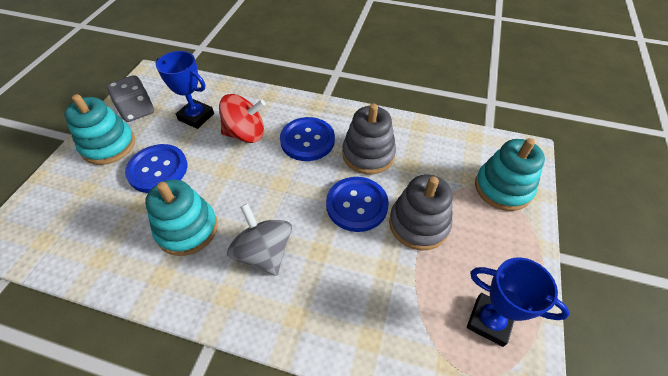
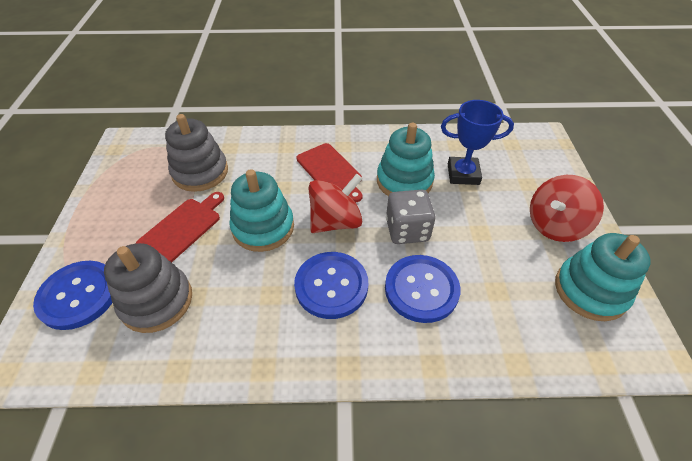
blue trophy: 2 -> 1
grey spinning top: 1 -> 0
red cutting board: 0 -> 2
red spinning top: 1 -> 2

